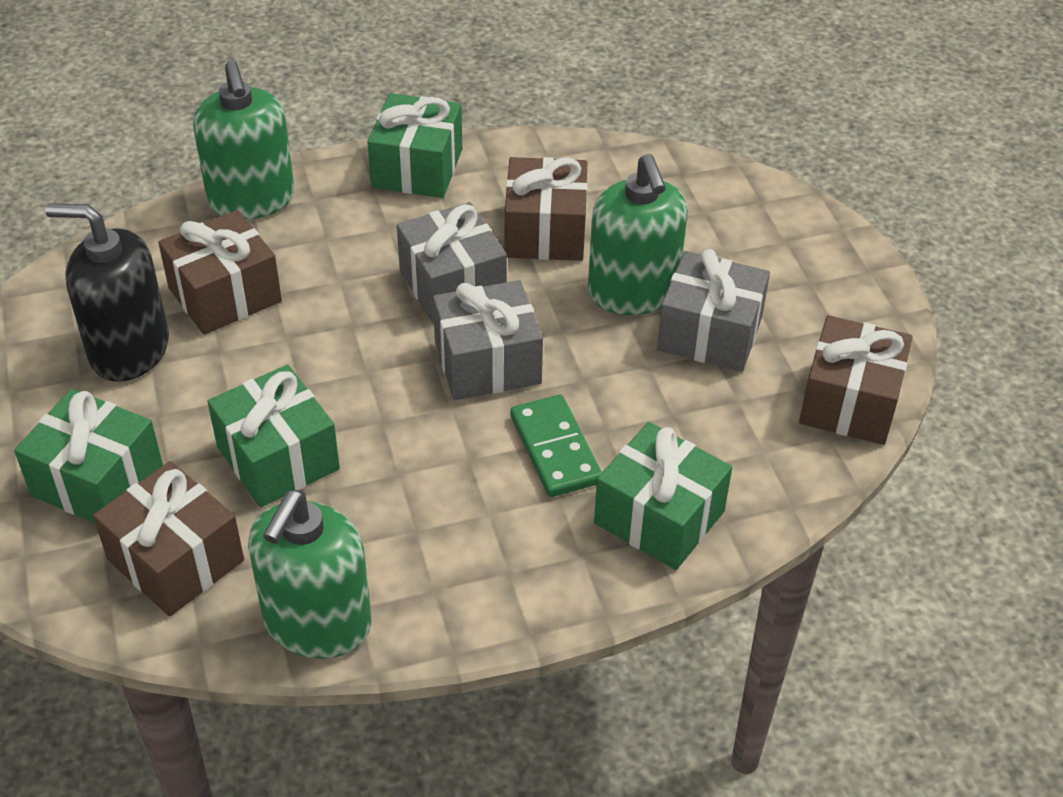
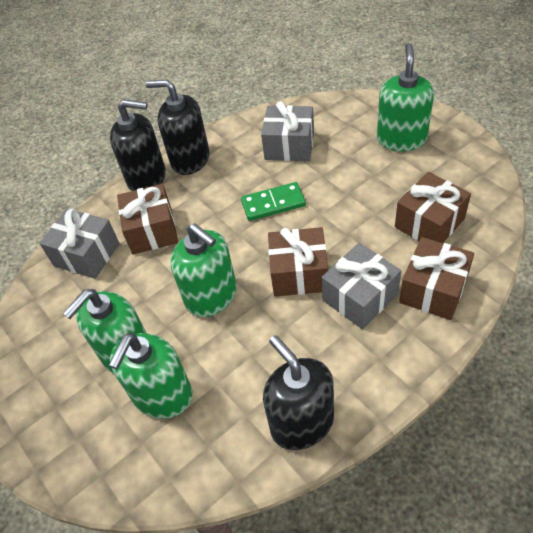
black soap dispenser: 1 -> 3
green gift: 4 -> 0
green soap dispenser: 3 -> 4

